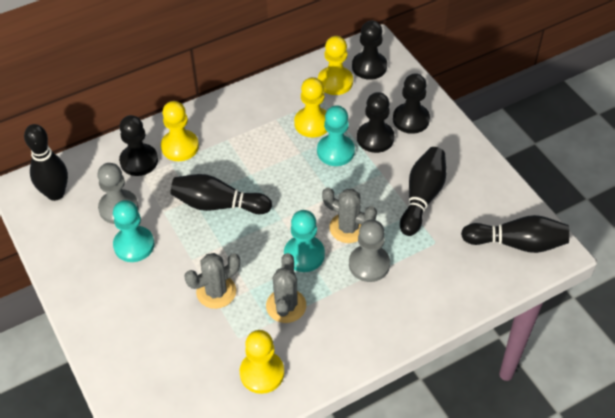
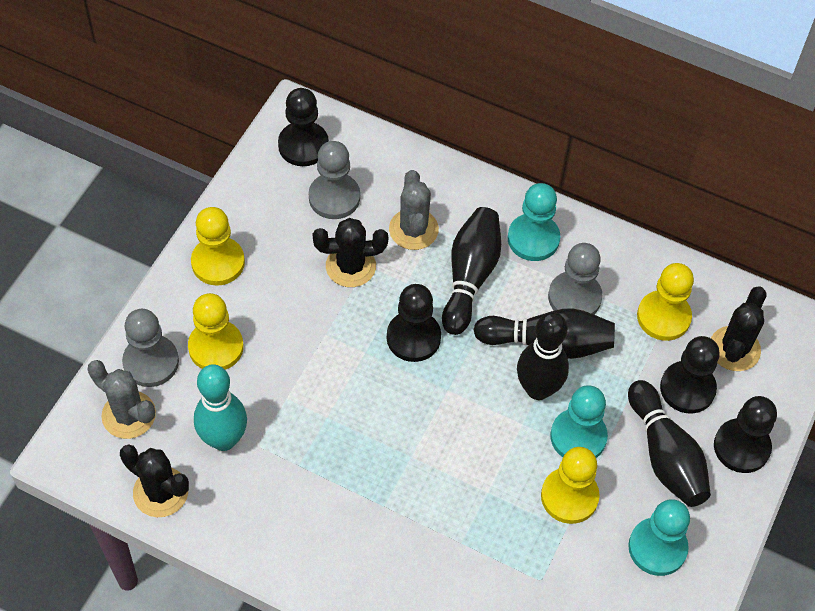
black cactus: 0 -> 3
grey cactus: 3 -> 2
grey pawn: 2 -> 3
turquoise bowling pin: 0 -> 1

